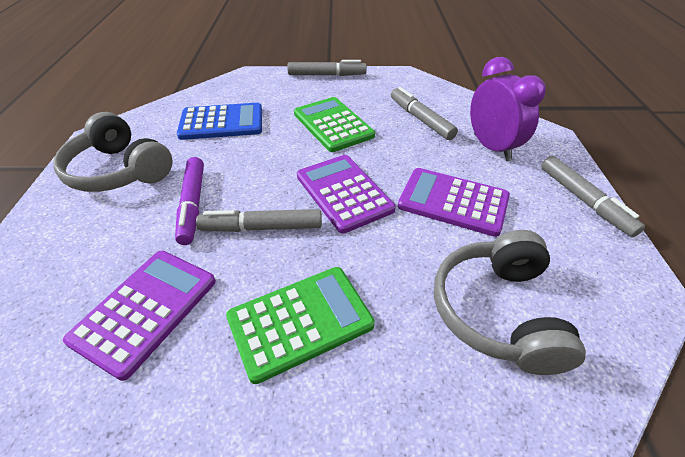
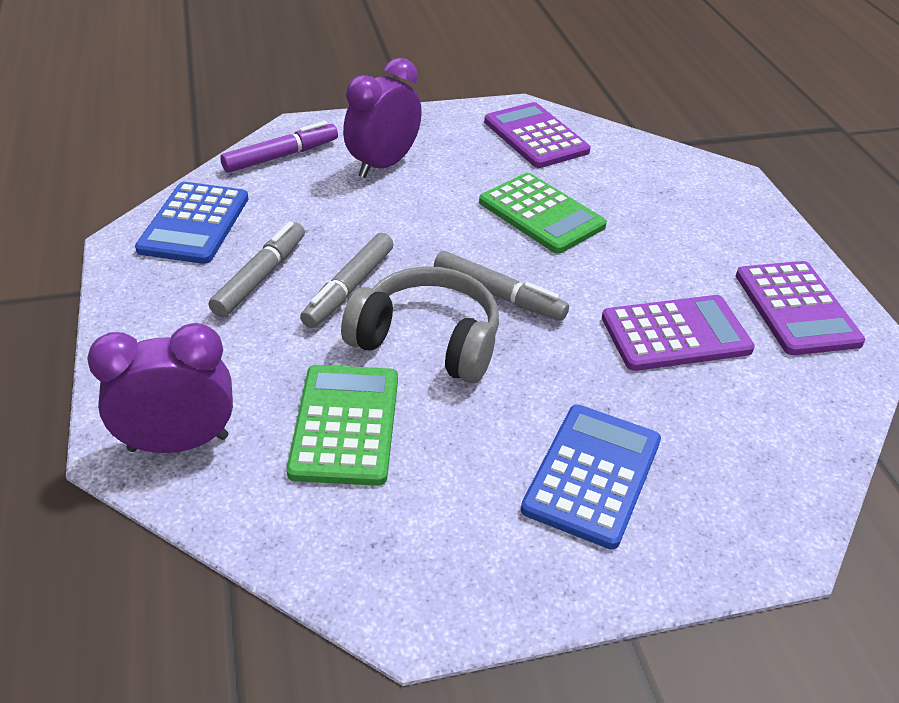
blue calculator: 1 -> 2
grey headphones: 2 -> 1
grey marker: 4 -> 3
purple clock: 1 -> 2

